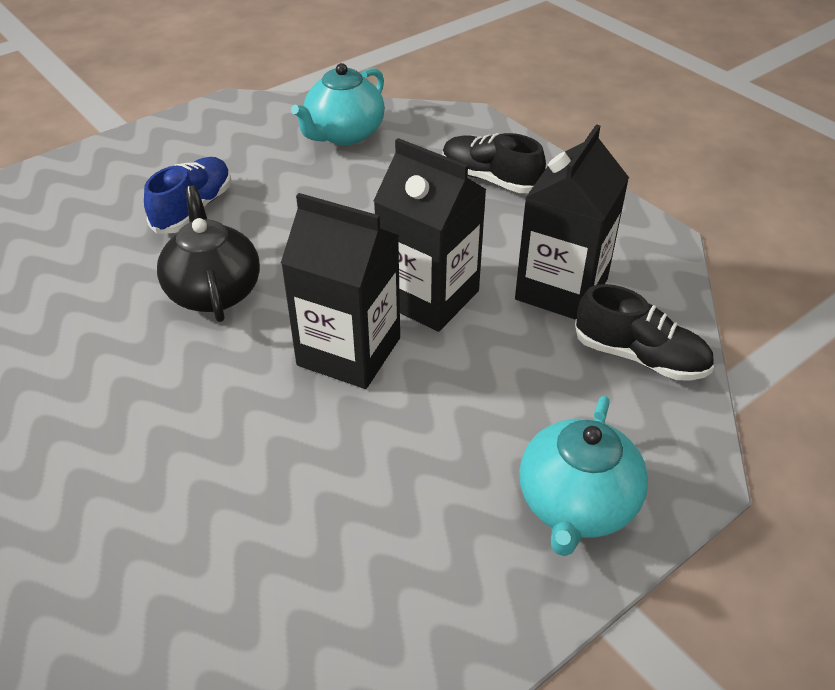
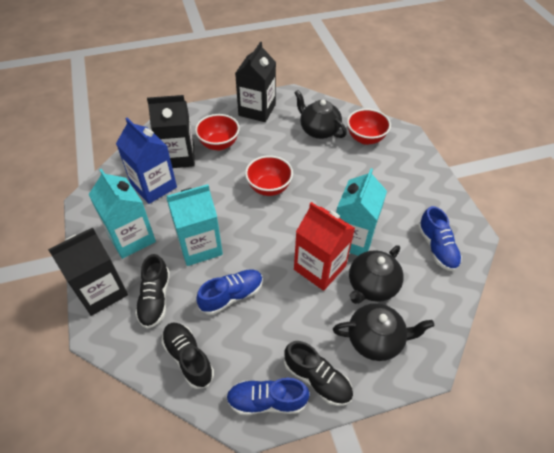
black shoe: 2 -> 3
black teapot: 1 -> 3
blue carton: 0 -> 1
blue shoe: 1 -> 3
red bowl: 0 -> 3
red carton: 0 -> 1
turquoise carton: 0 -> 3
turquoise teapot: 2 -> 0

